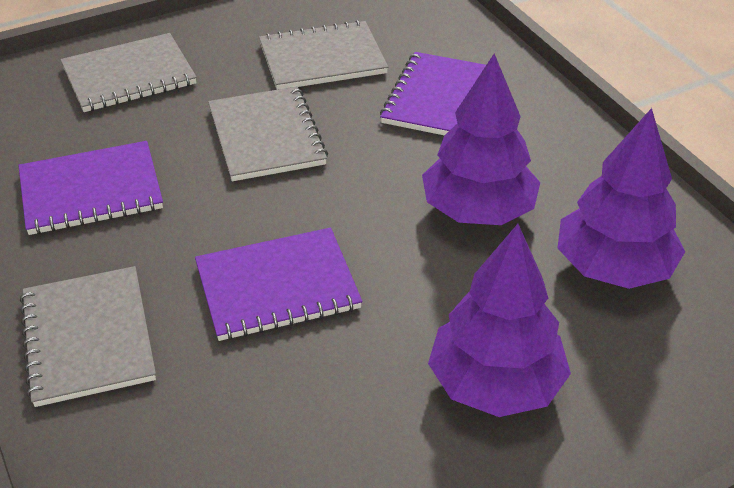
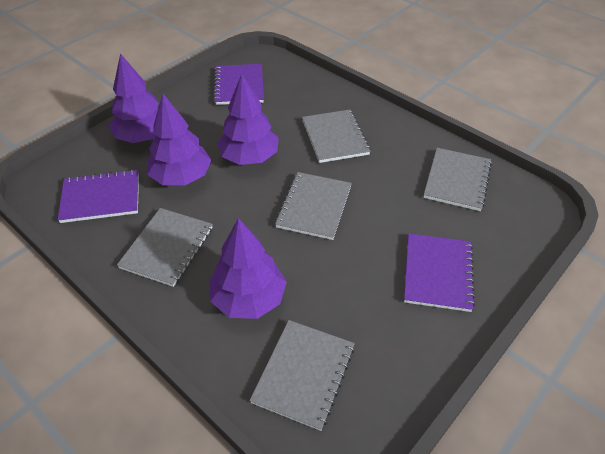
grey notebook: 4 -> 5
purple tree: 3 -> 4

